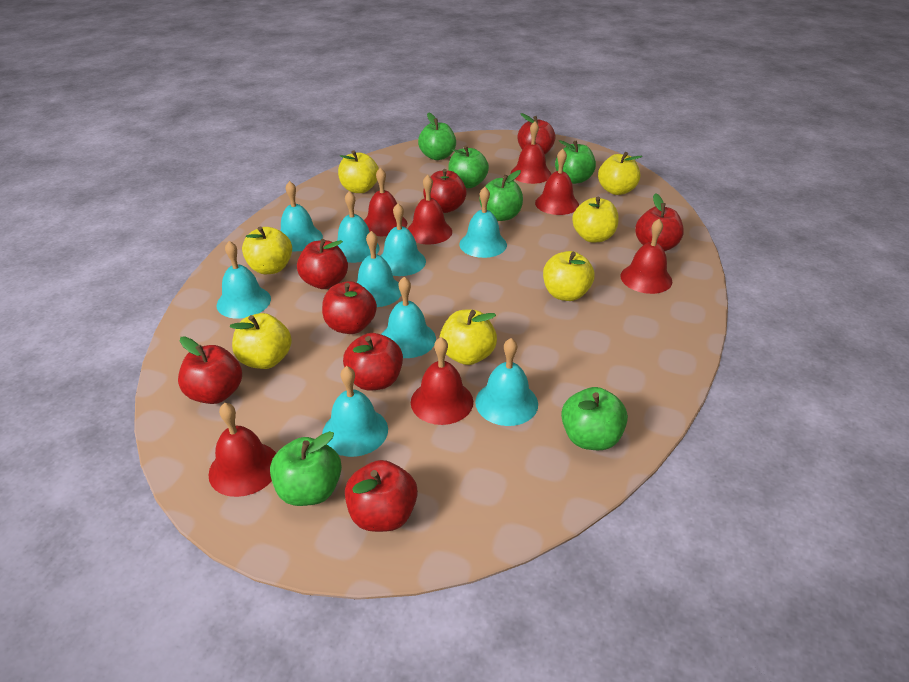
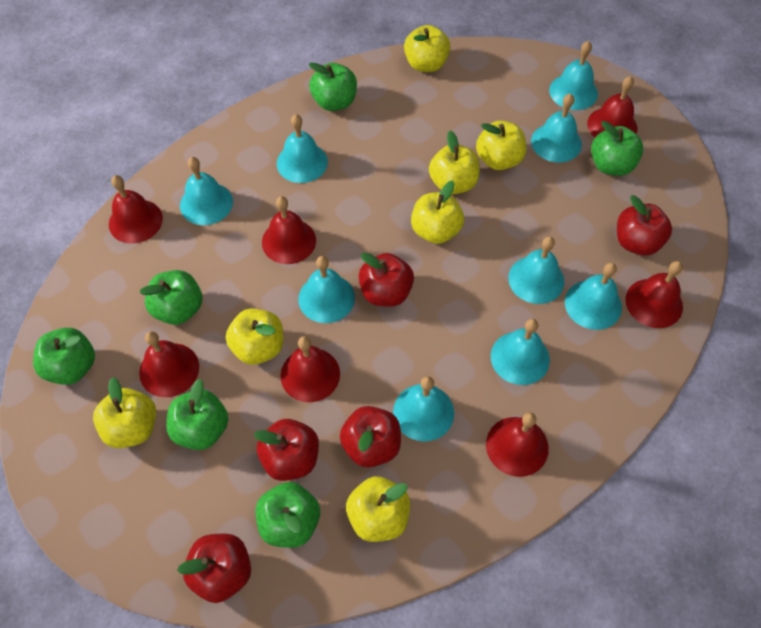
red apple: 8 -> 5

